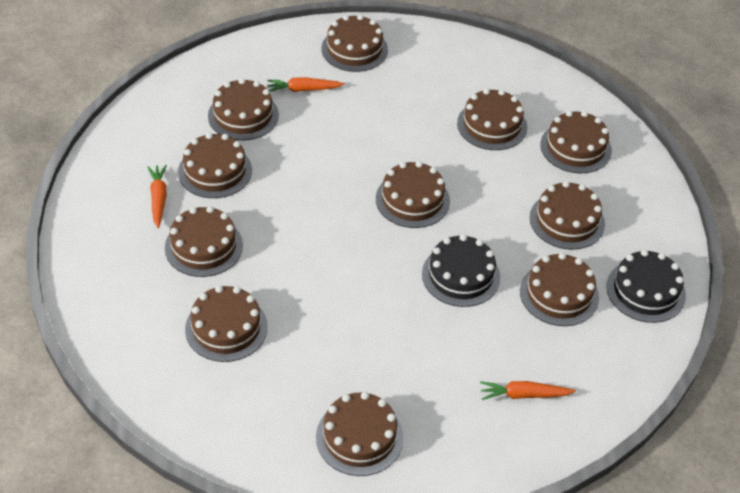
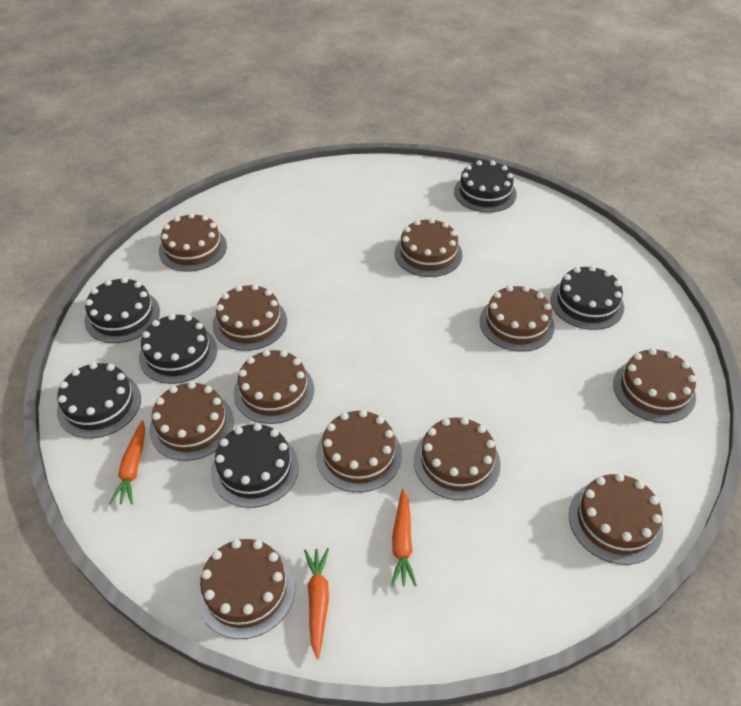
black cake: 2 -> 6

